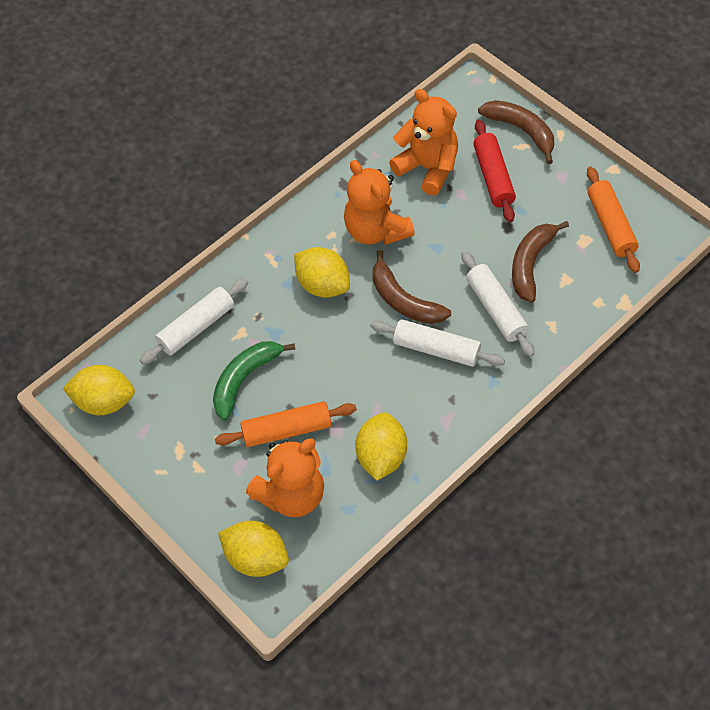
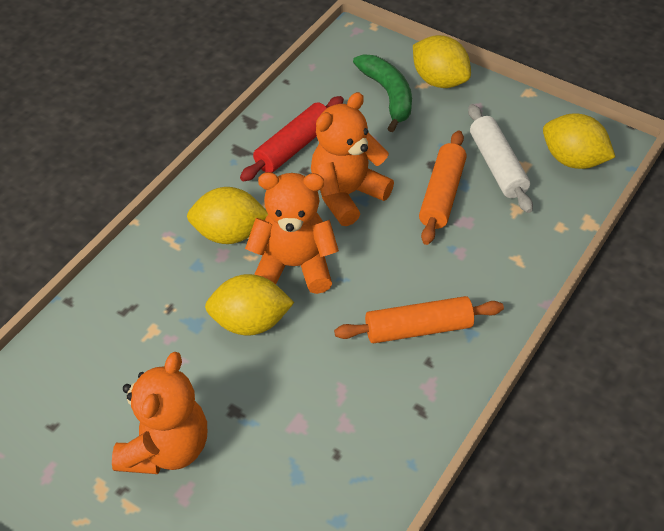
brown banana: 3 -> 0
white rolling pin: 3 -> 1

